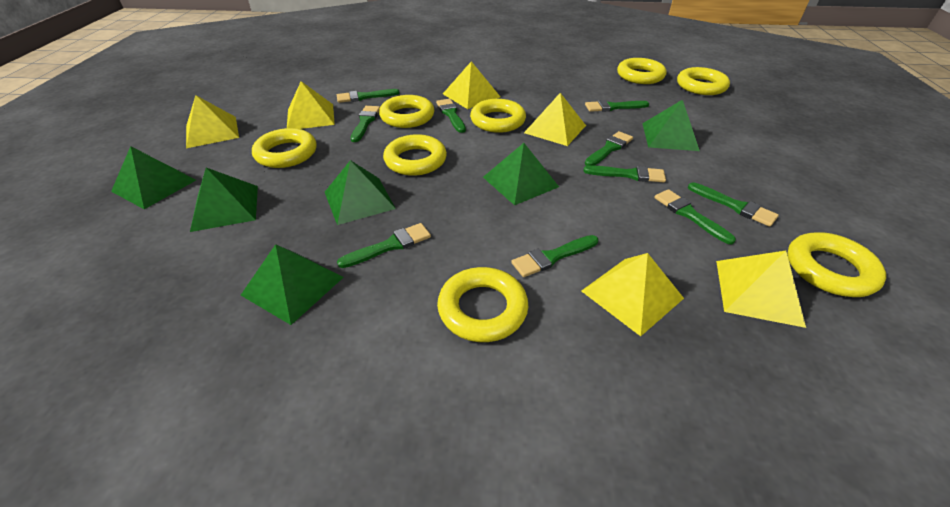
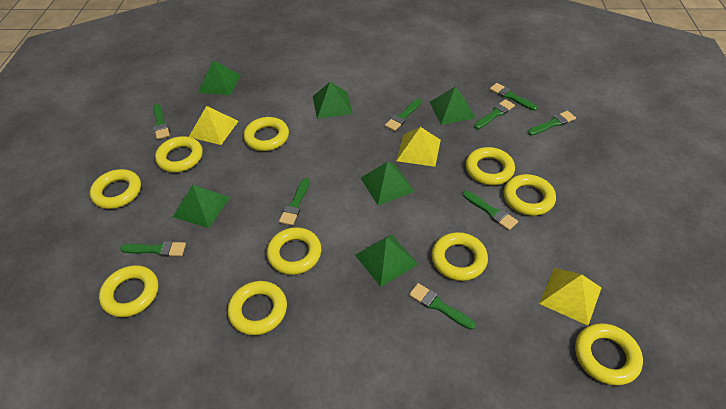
green brush: 10 -> 9
yellow pyramid: 6 -> 3
yellow ring: 8 -> 10

